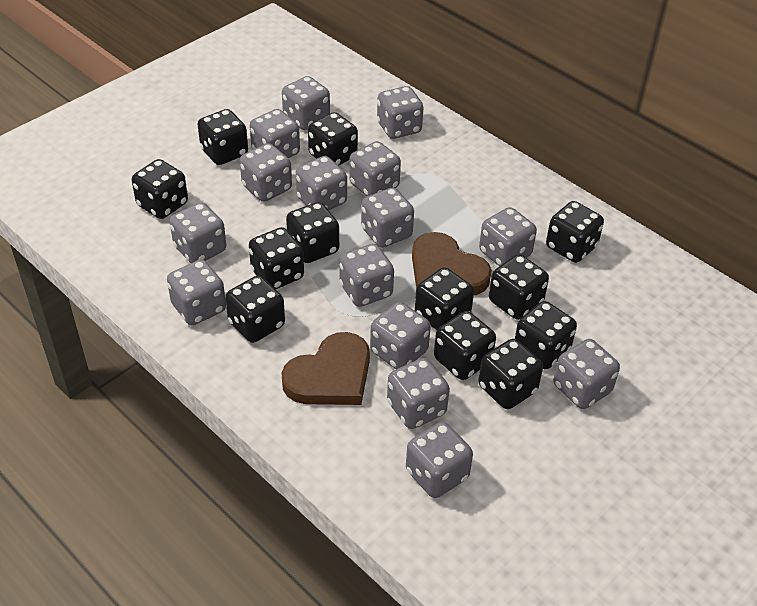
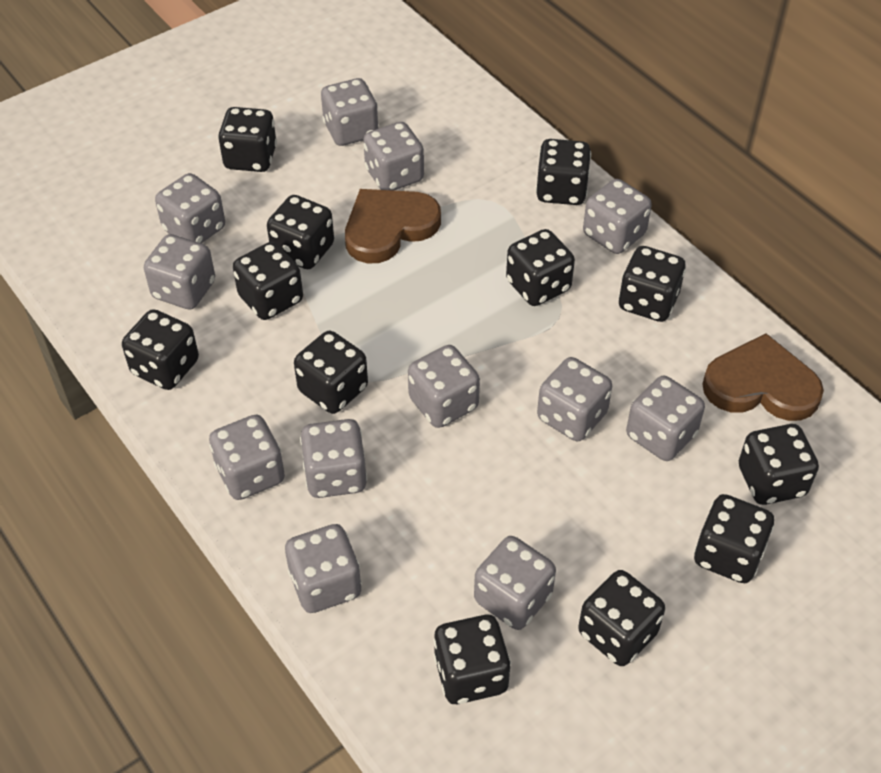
grey dice: 15 -> 12

